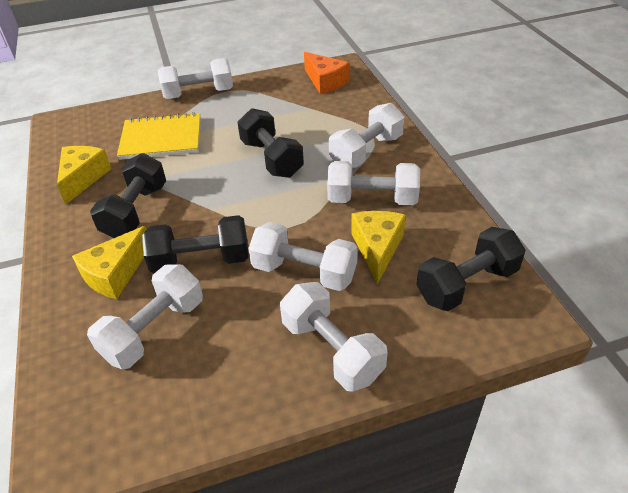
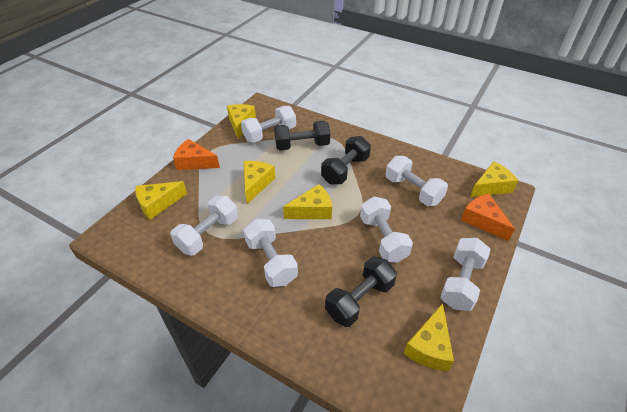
black dumbbell: 4 -> 3
orange cheese: 1 -> 2
yellow cheese: 3 -> 6
yellow notebook: 1 -> 0

